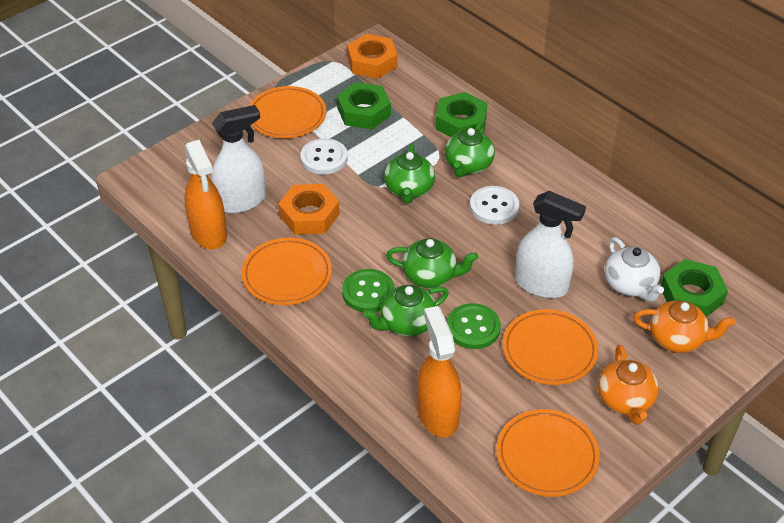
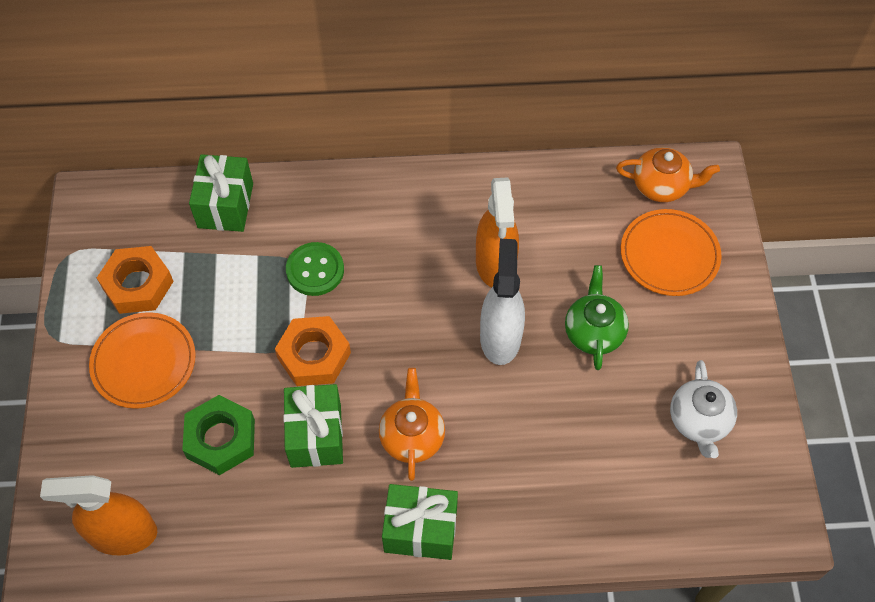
green button: 2 -> 1
green gift: 0 -> 3
green nut: 3 -> 1
green teapot: 4 -> 1
orange plate: 4 -> 2
white button: 2 -> 0
white spray bottle: 2 -> 1

